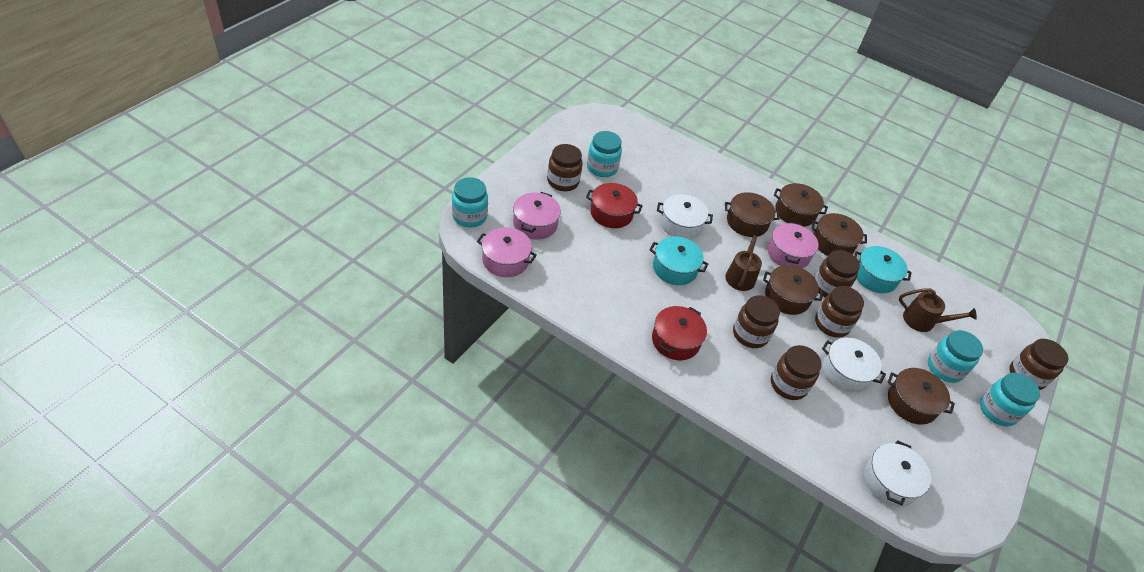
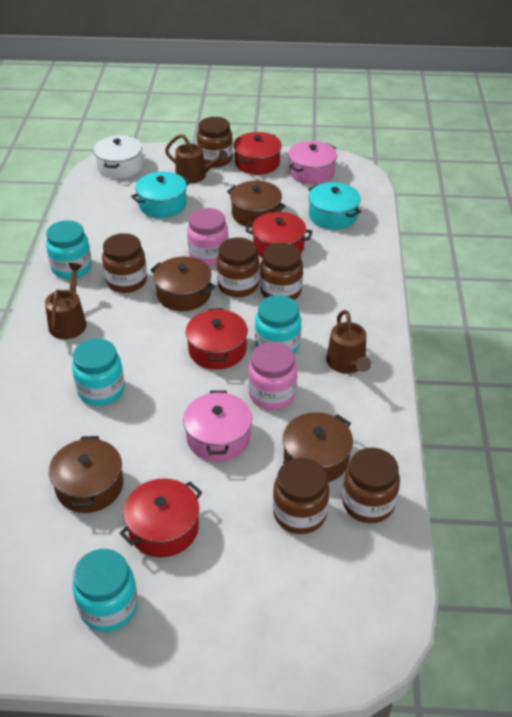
brown pot: 5 -> 4
brown watering can: 2 -> 3
pink jar: 0 -> 2
pink pot: 3 -> 2
red pot: 2 -> 4
white pot: 3 -> 1

